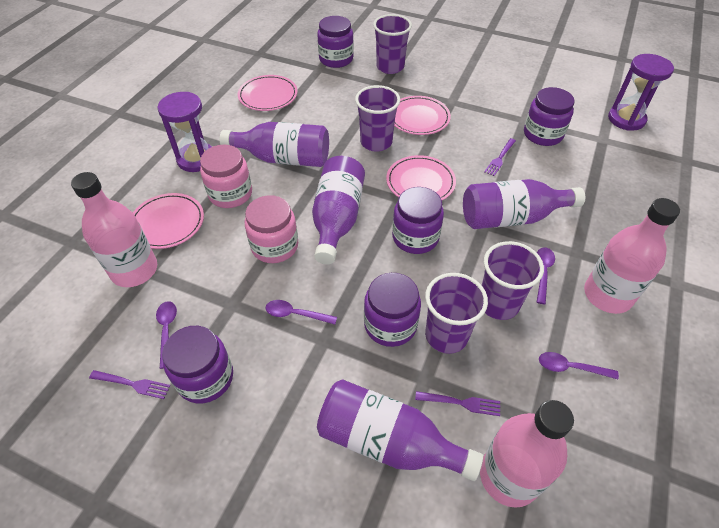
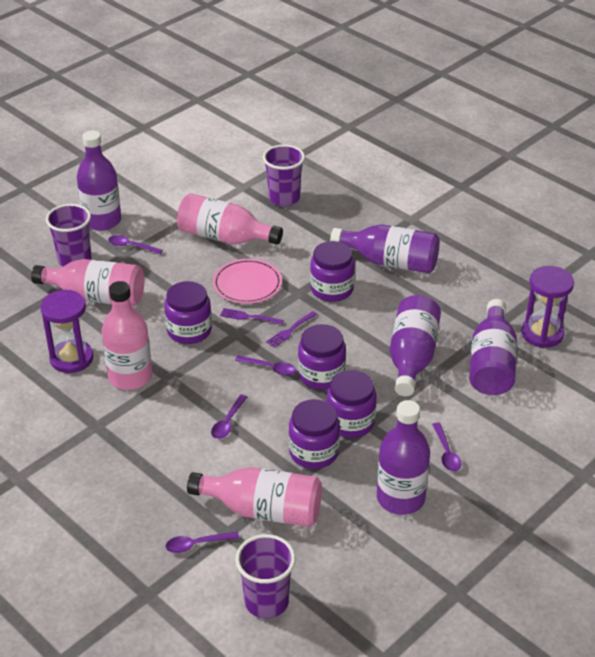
pink bottle: 3 -> 4
pink jar: 2 -> 0
pink plate: 4 -> 1
purple bottle: 4 -> 5
purple cup: 4 -> 3
purple fork: 3 -> 2
purple spoon: 4 -> 5

